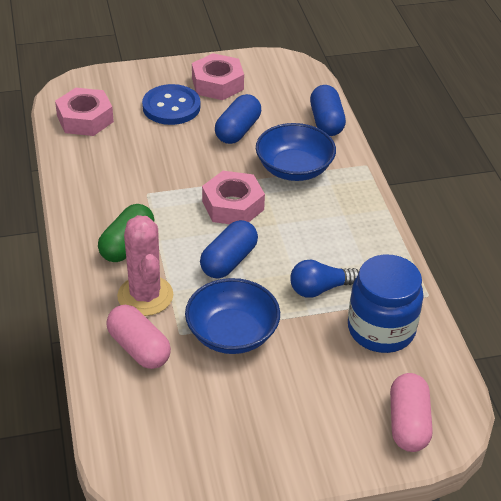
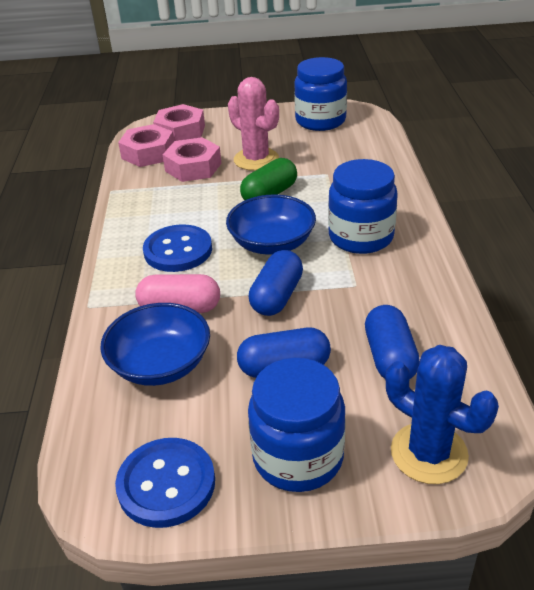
blue button: 1 -> 2
blue cactus: 0 -> 1
blue jar: 1 -> 3
blue light bulb: 1 -> 0
pink capsule: 2 -> 1

